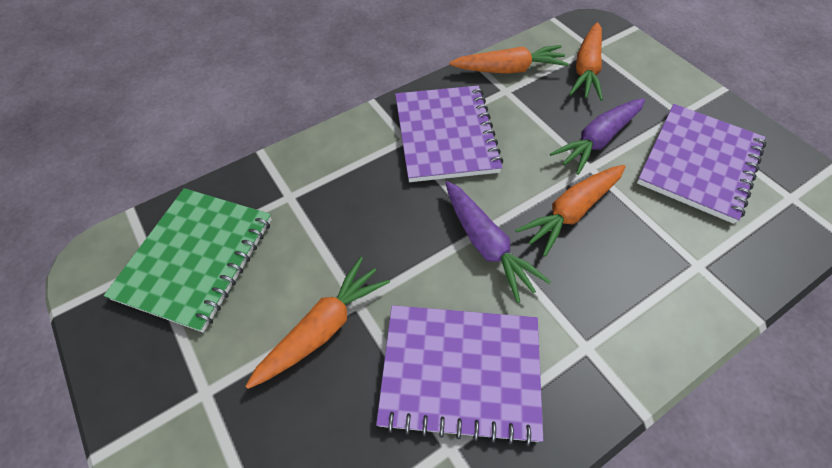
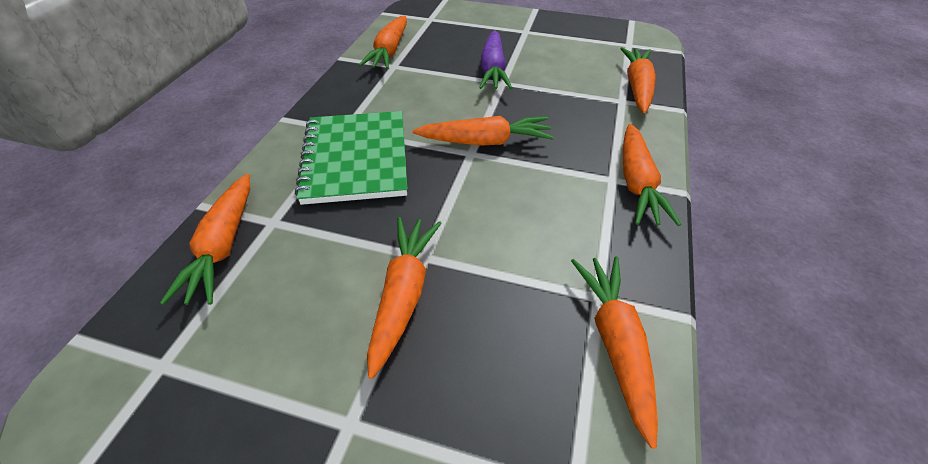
orange carrot: 4 -> 7
purple carrot: 2 -> 1
purple notebook: 3 -> 0

